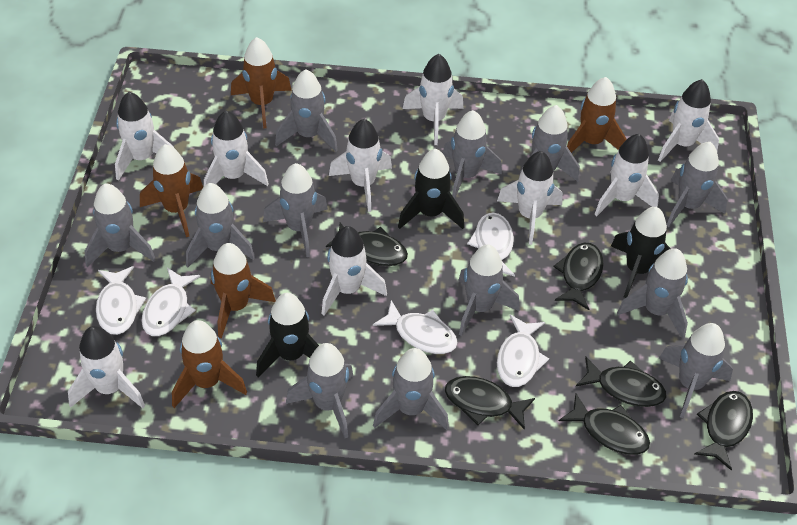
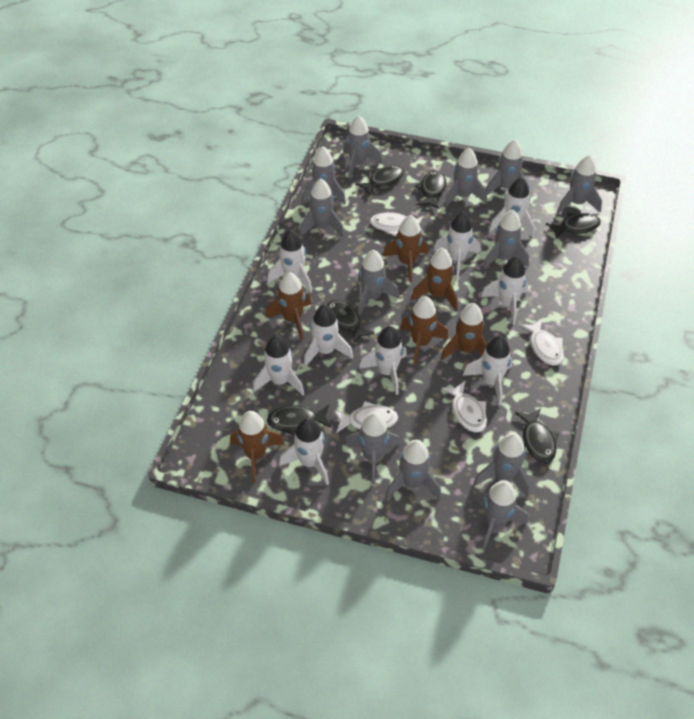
black rocket: 3 -> 0
brown rocket: 5 -> 6
white fish: 5 -> 4

